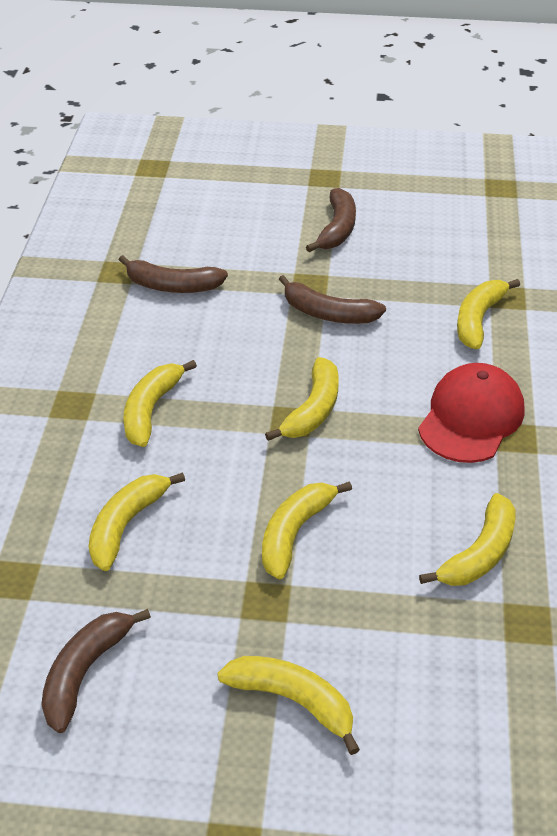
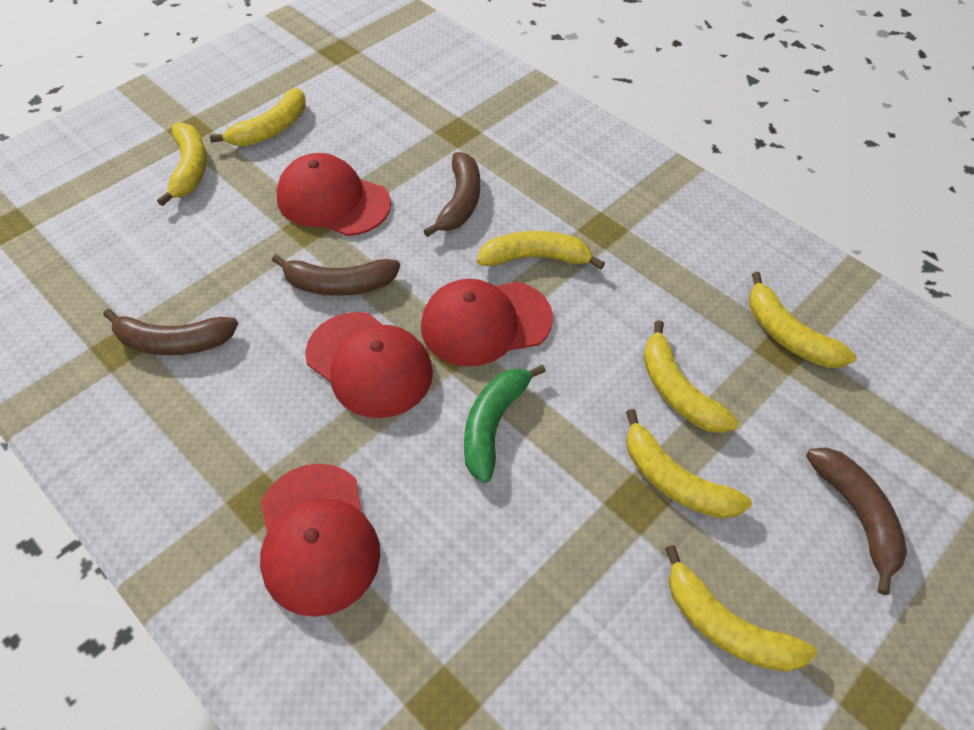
green banana: 0 -> 1
red cap: 1 -> 4

